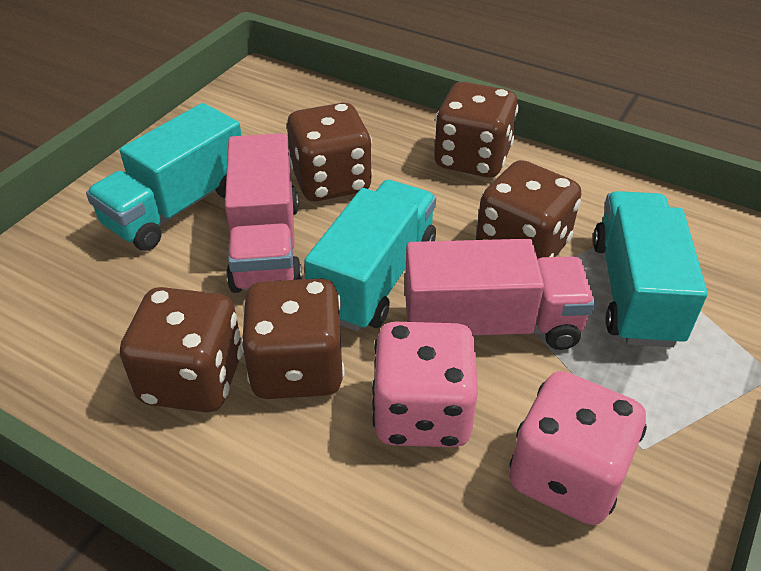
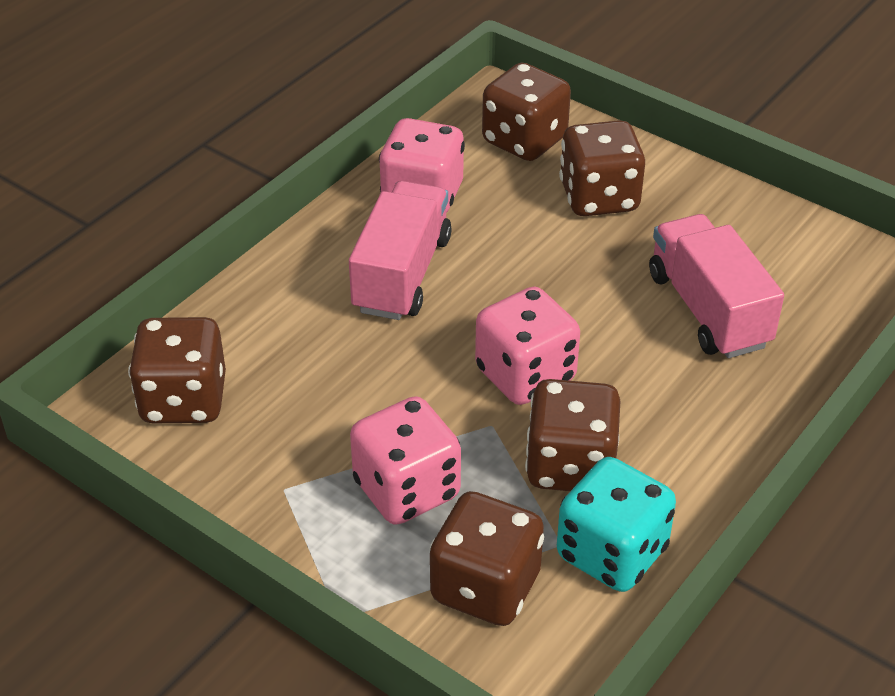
pink dice: 2 -> 3
turquoise dice: 0 -> 1
turquoise truck: 3 -> 0

